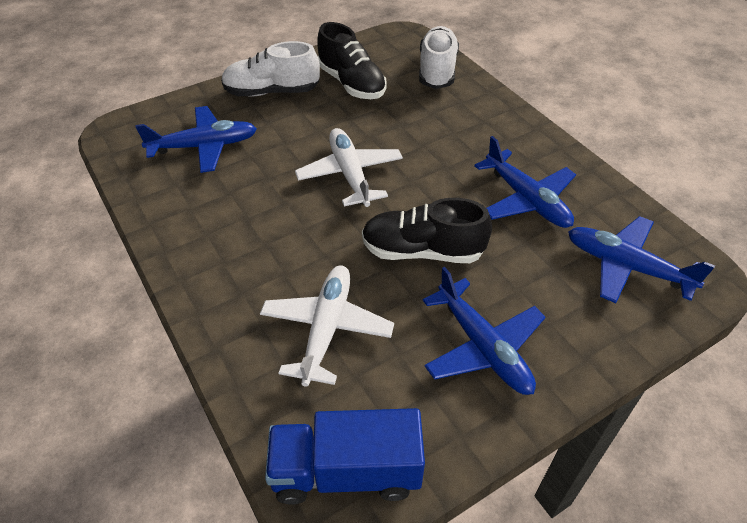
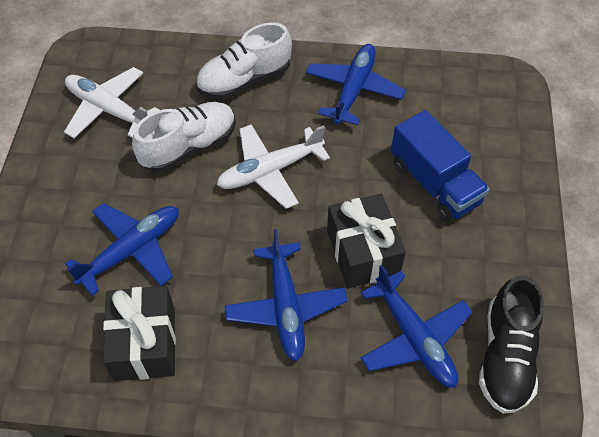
black gift: 0 -> 2
black shoe: 2 -> 1

